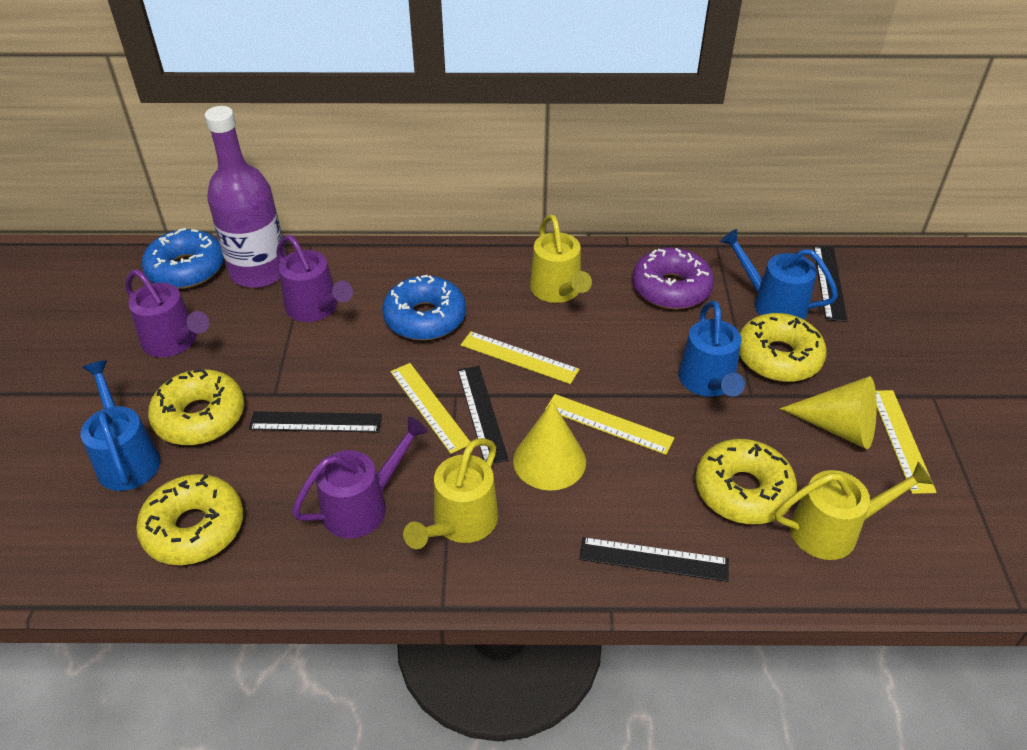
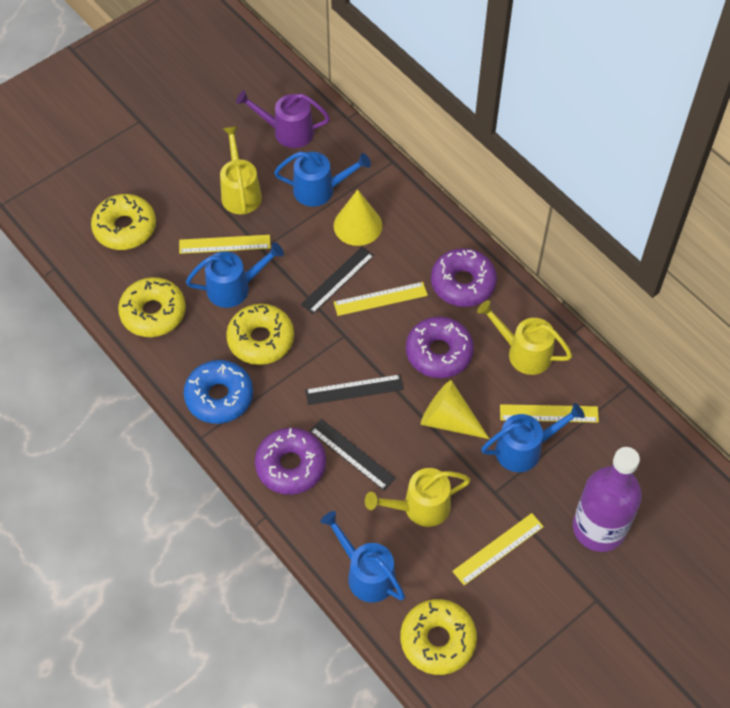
black ruler: 4 -> 3
blue donut: 2 -> 1
blue watering can: 3 -> 4
purple donut: 1 -> 3
purple watering can: 3 -> 1

